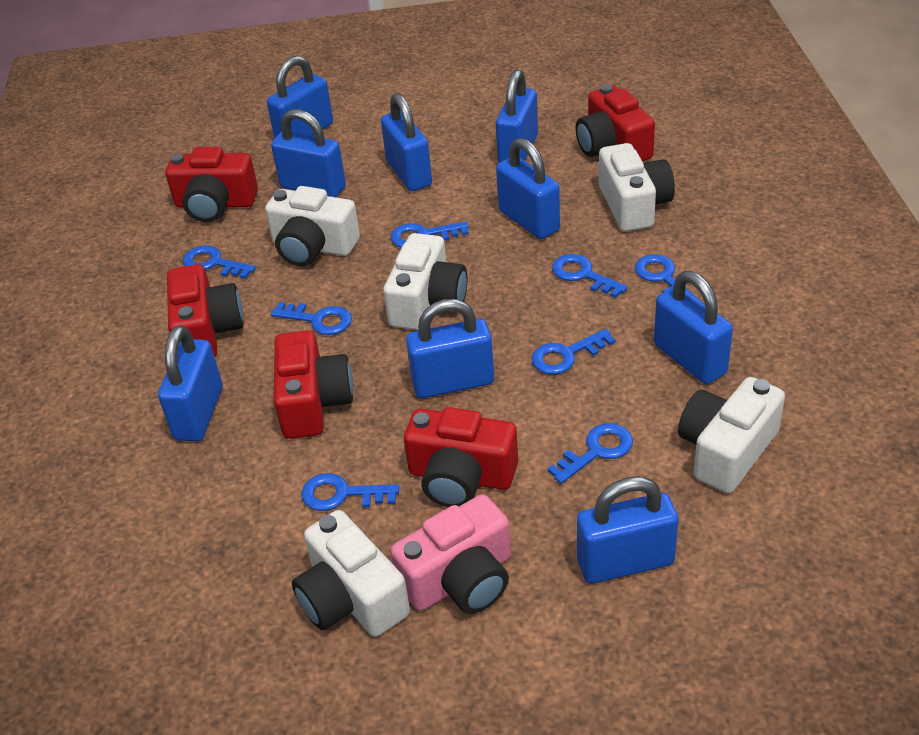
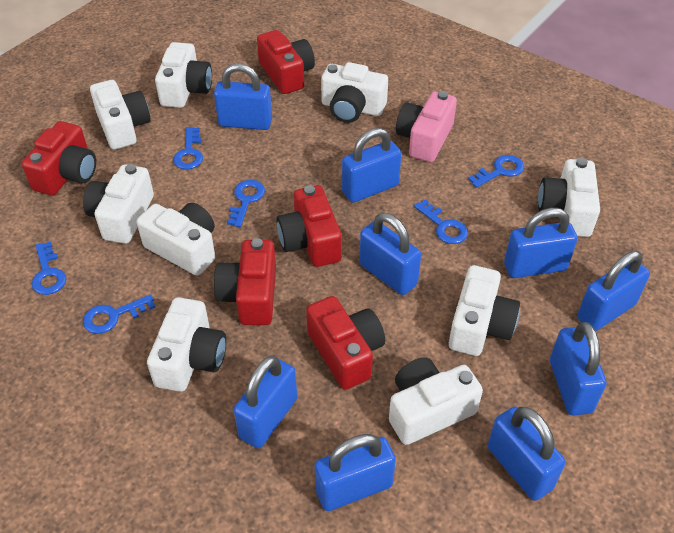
blue key: 8 -> 6
white camera: 5 -> 9

